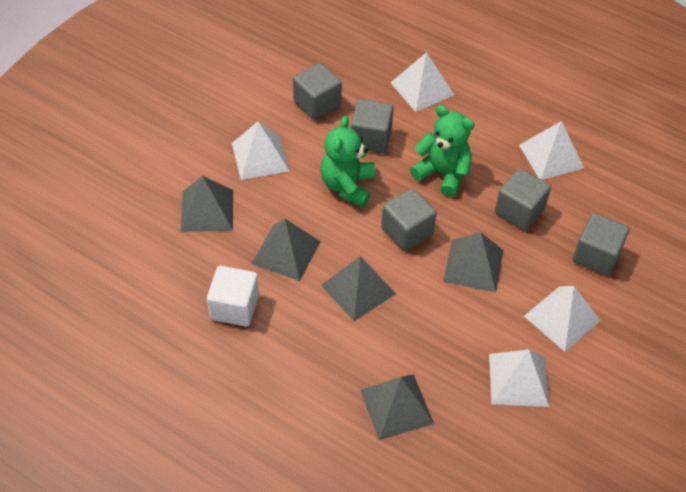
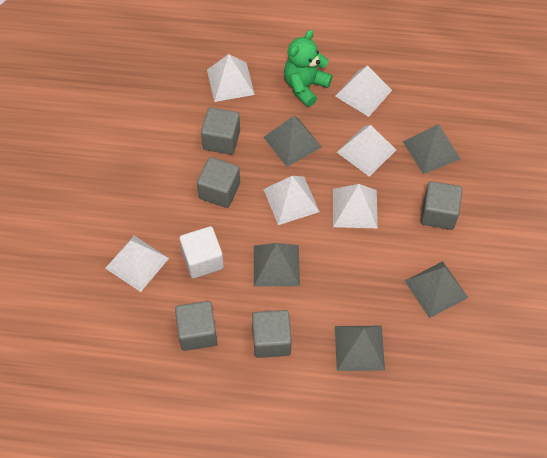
green teddy bear: 2 -> 1
white pyramid: 5 -> 6

